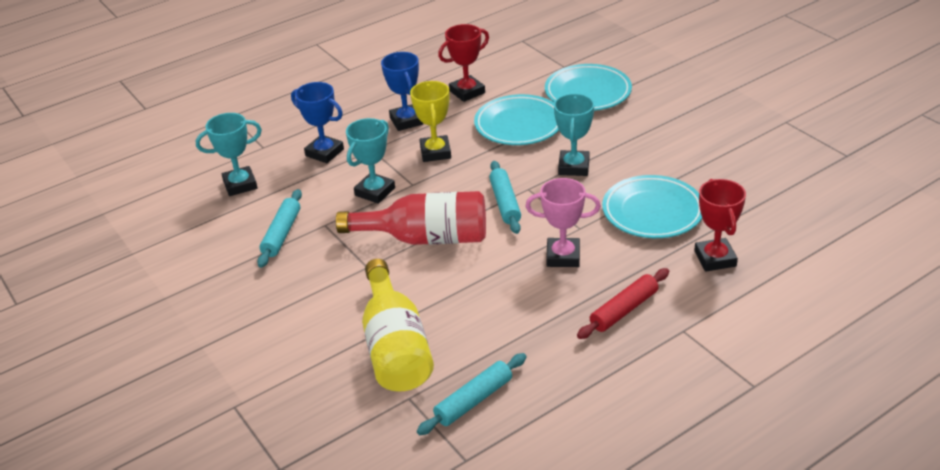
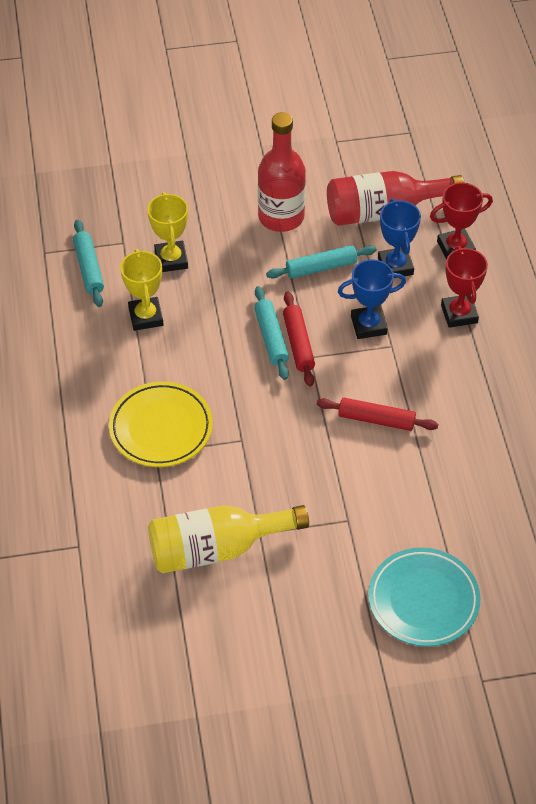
pink trophy: 1 -> 0
red bottle: 1 -> 2
red rolling pin: 1 -> 2
turquoise plate: 3 -> 1
turquoise trophy: 3 -> 0
yellow plate: 0 -> 1
yellow trophy: 1 -> 2

